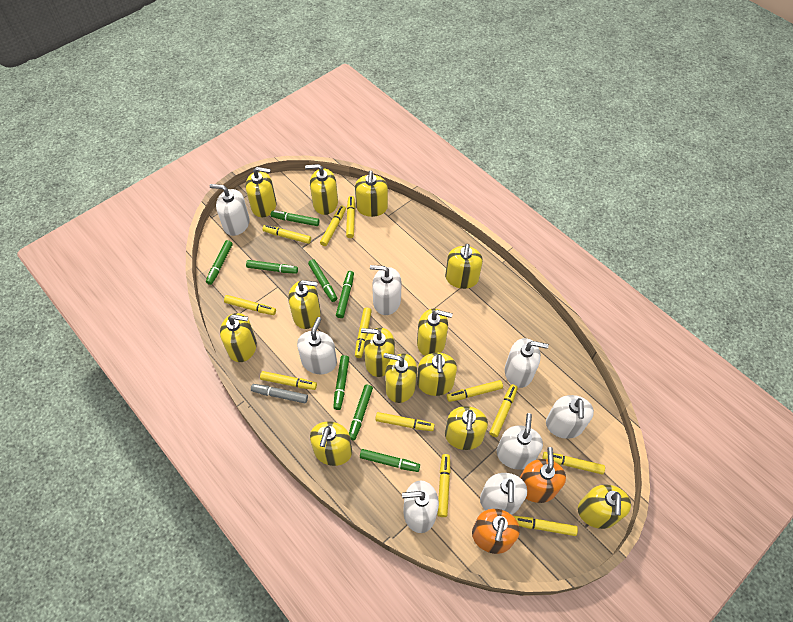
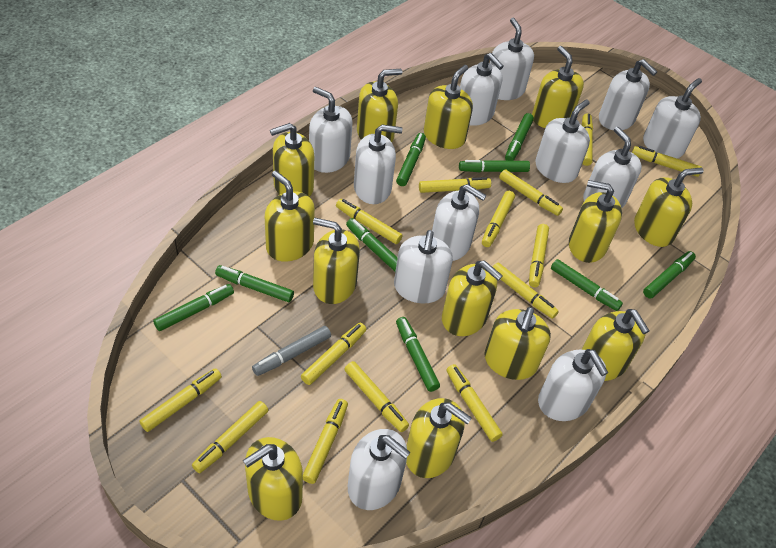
green marker: 8 -> 9
orange soap dispenser: 2 -> 0
white soap dispenser: 8 -> 12
yellow marker: 12 -> 14

